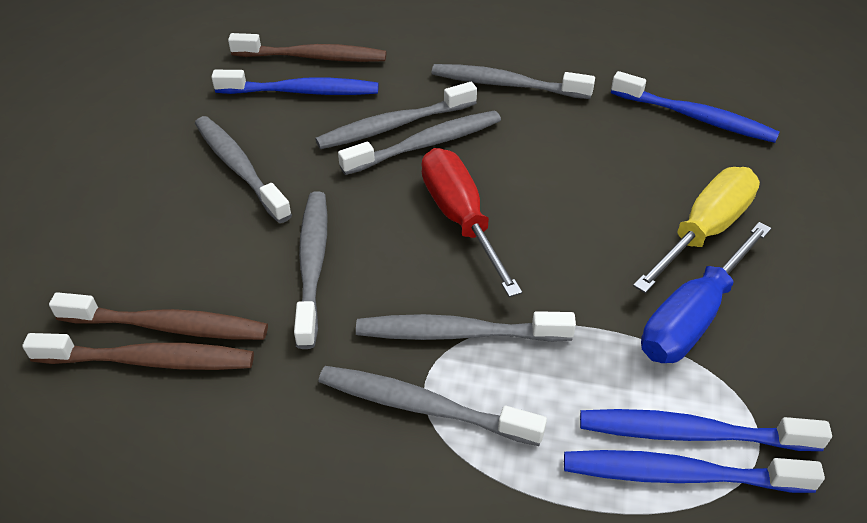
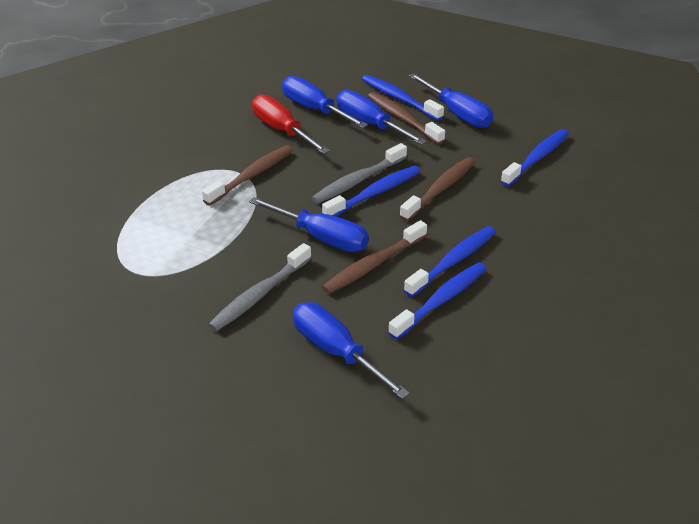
blue screwdriver: 1 -> 5
blue toothbrush: 4 -> 5
brown toothbrush: 3 -> 4
grey toothbrush: 7 -> 2
yellow screwdriver: 1 -> 0

